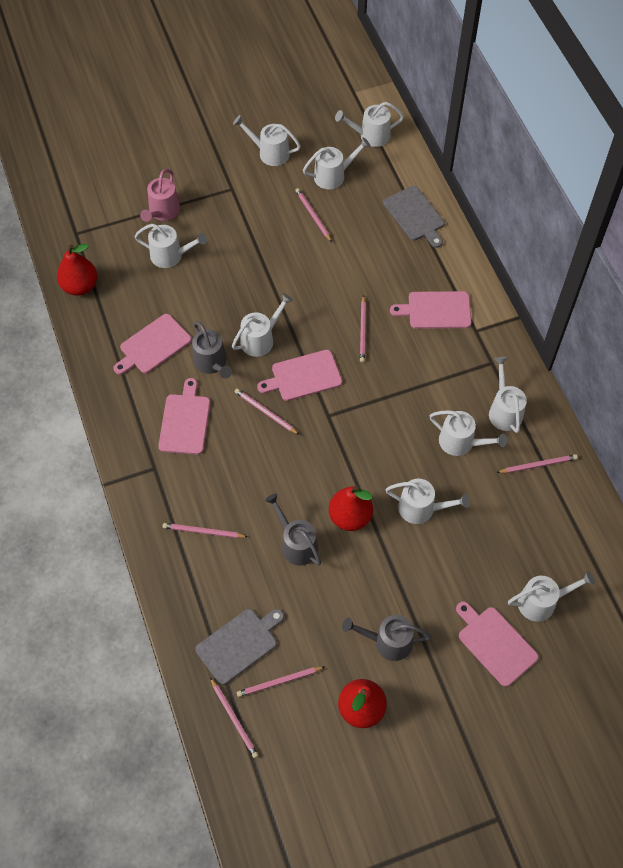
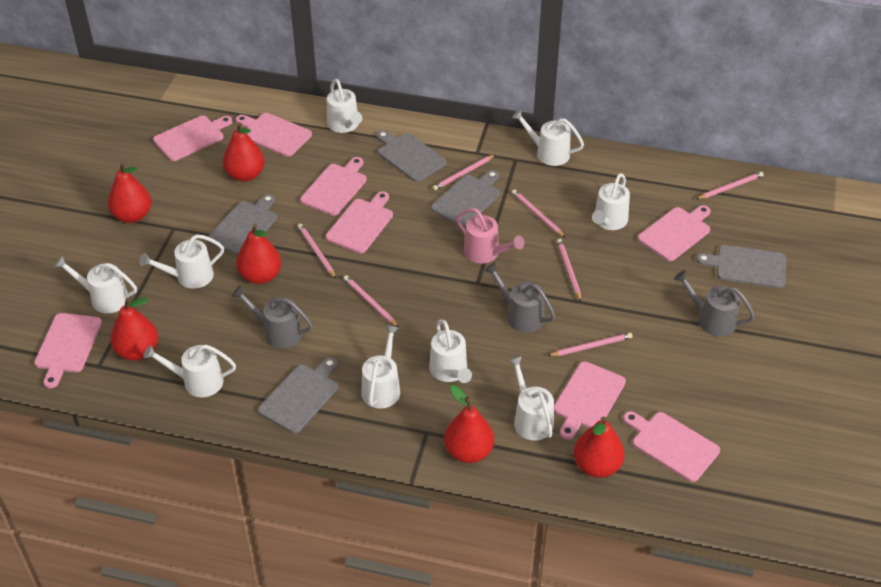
grey cutting board: 2 -> 5
pink cutting board: 5 -> 8
red pear: 3 -> 6

